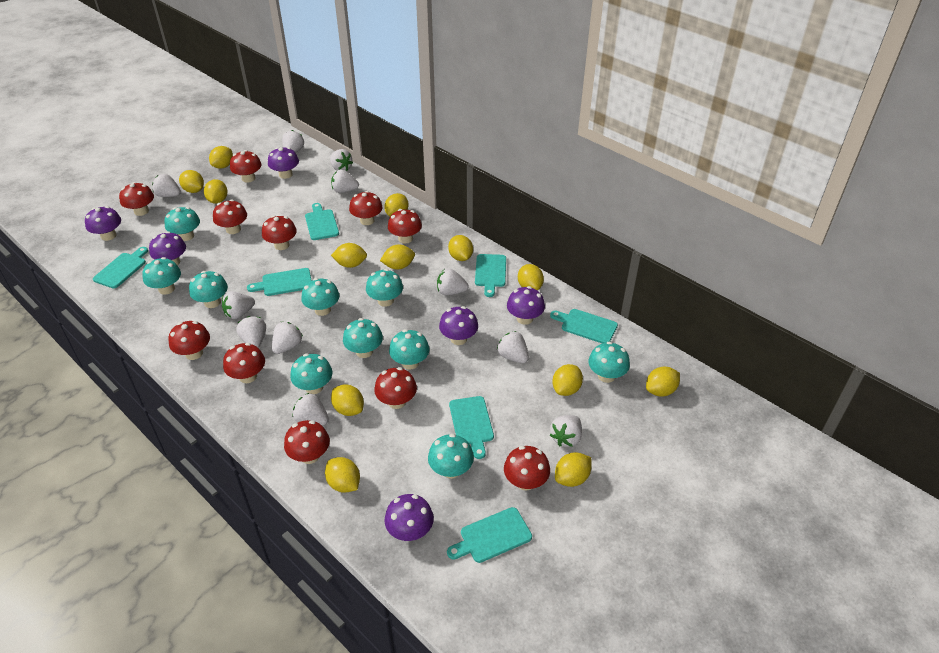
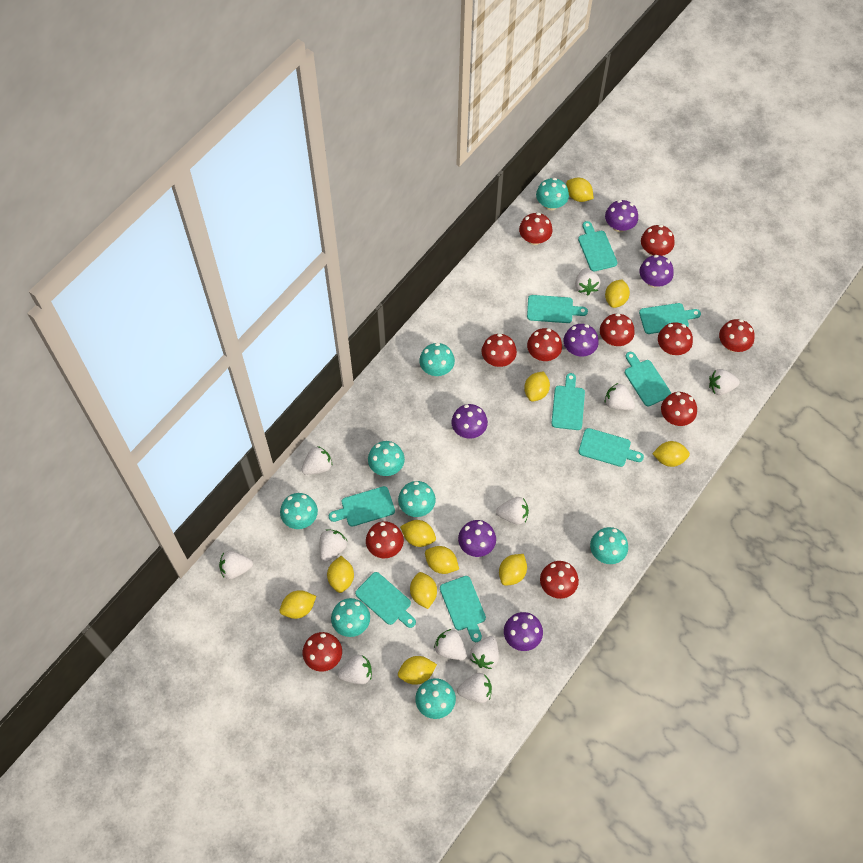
turquoise cutting board: 7 -> 9
turquoise mushroom: 10 -> 8
yellow lemon: 13 -> 11

